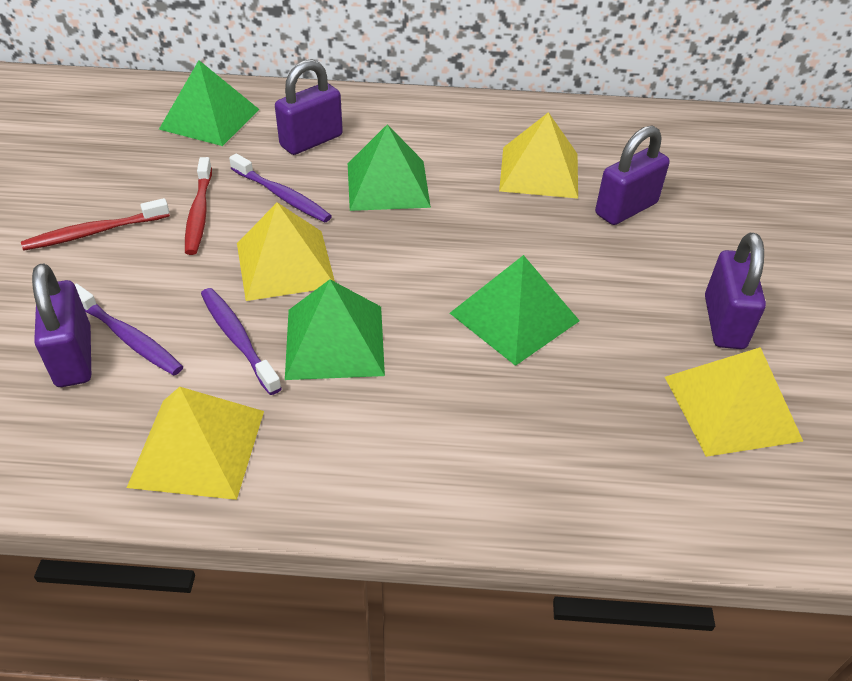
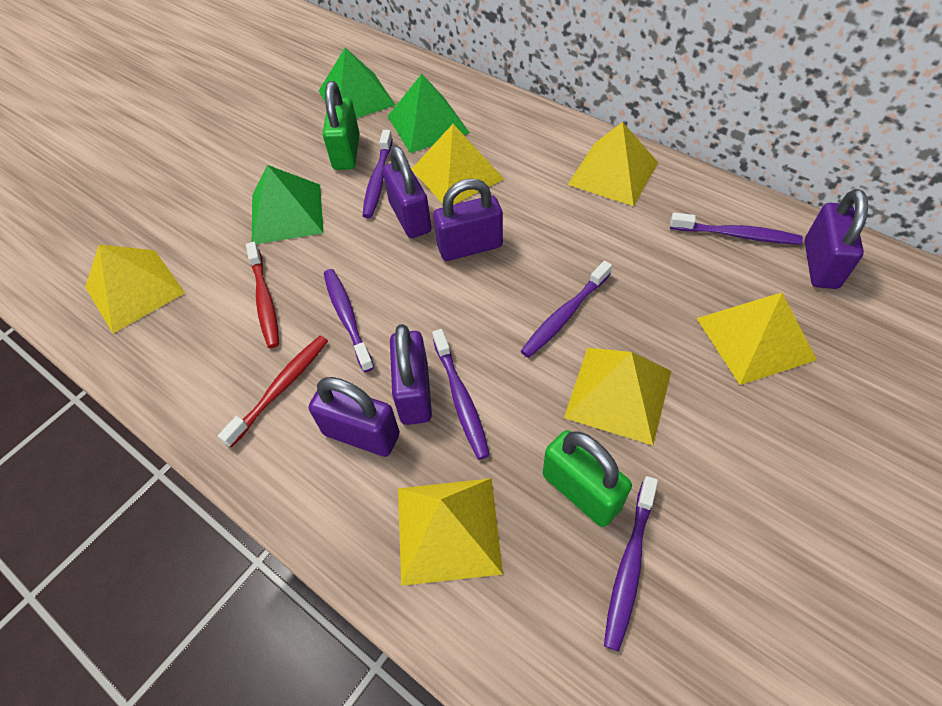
green padlock: 0 -> 2
green pyramid: 4 -> 3
purple padlock: 4 -> 5
purple toothbrush: 3 -> 6
yellow pyramid: 4 -> 6

